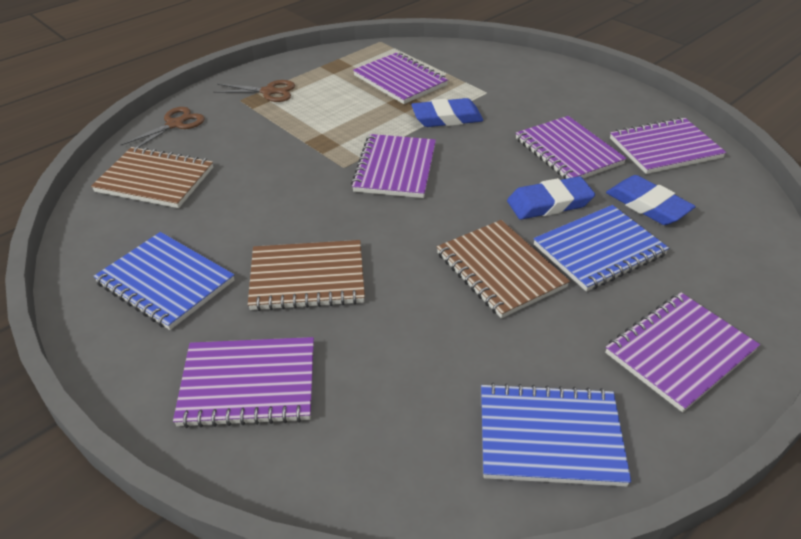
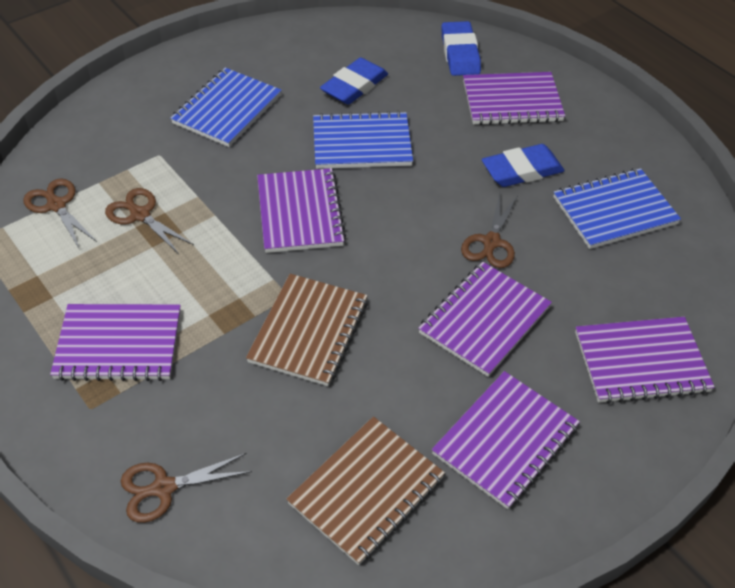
brown notebook: 3 -> 2
brown scissors: 2 -> 4

